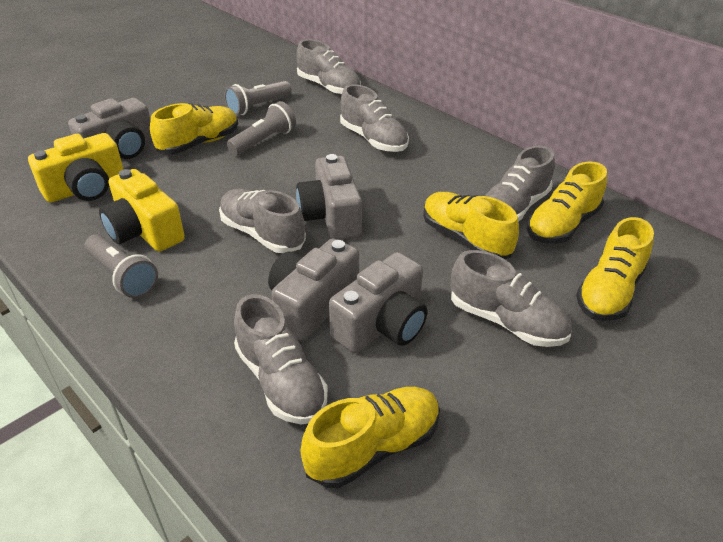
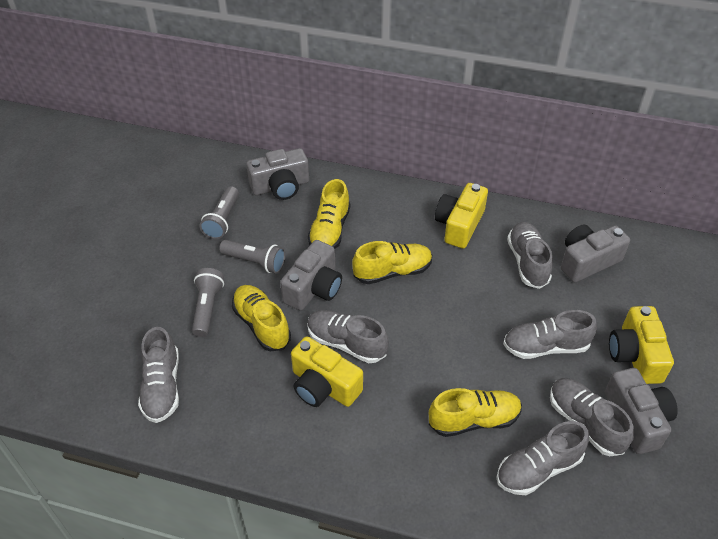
yellow camera: 2 -> 3
yellow shoe: 5 -> 4

